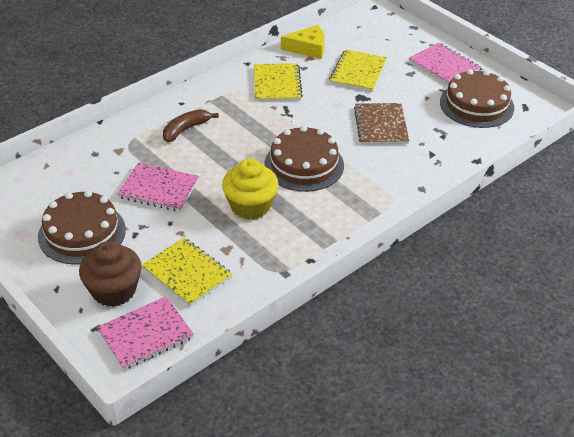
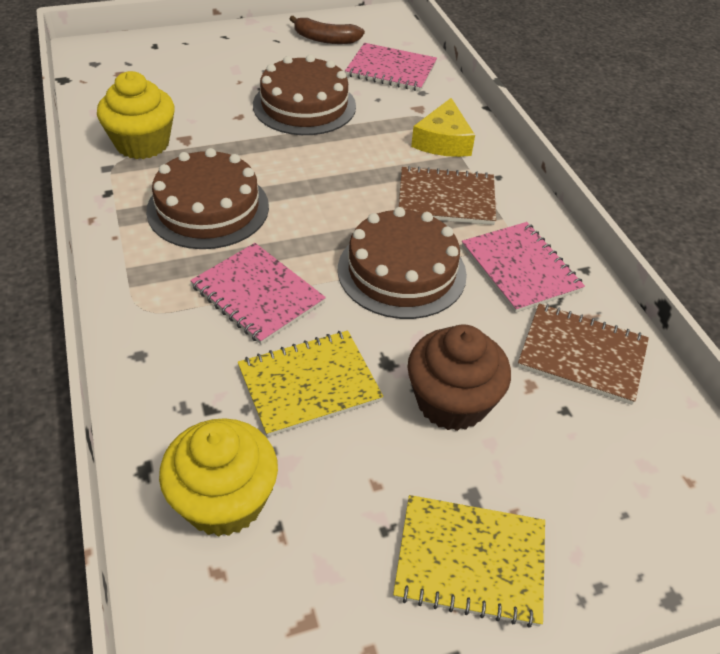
brown notebook: 1 -> 2
yellow cupcake: 1 -> 2
yellow notebook: 3 -> 2

